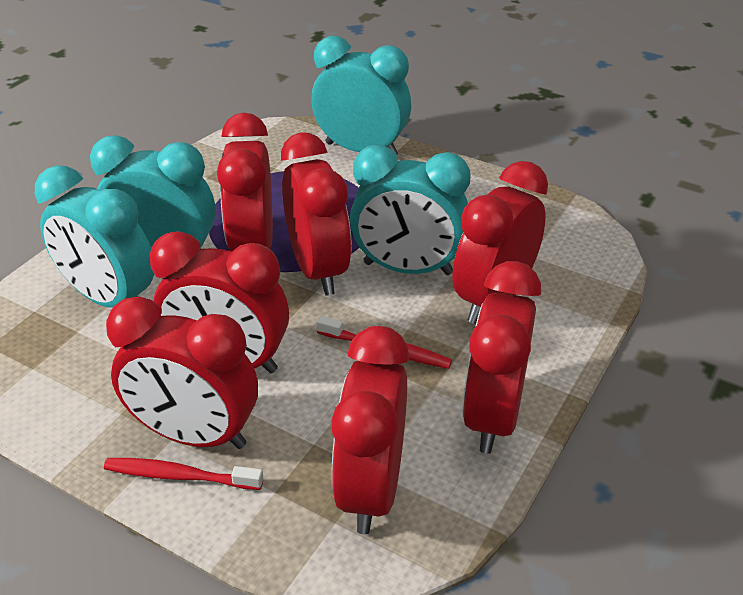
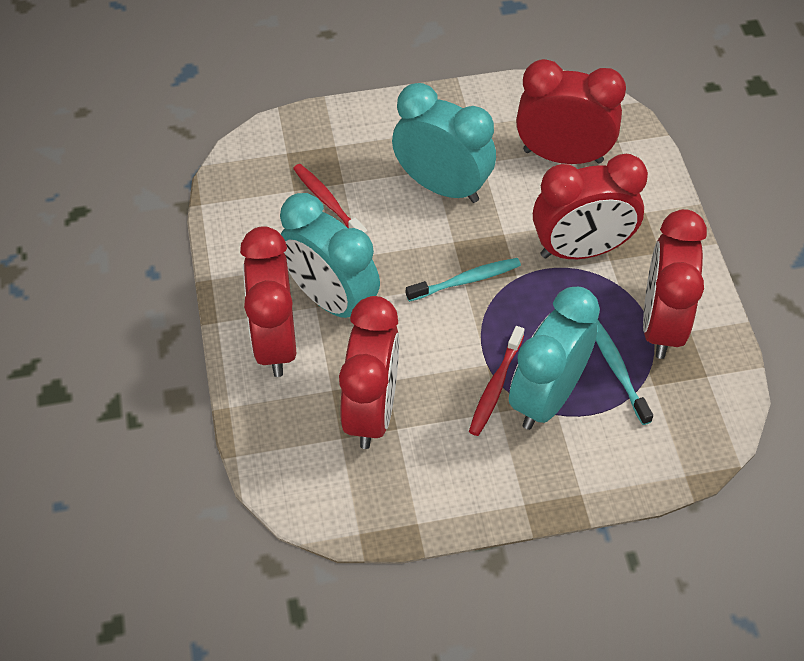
red clock: 7 -> 5
turquoise clock: 4 -> 3
turquoise toothbrush: 0 -> 2

